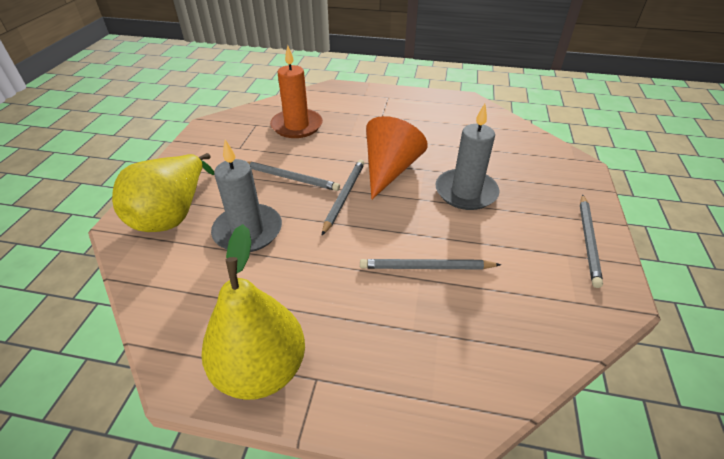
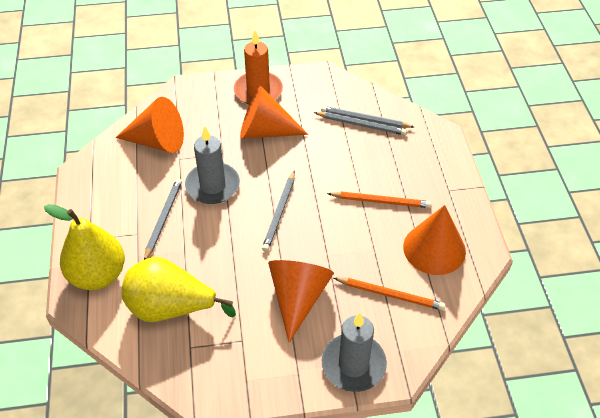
orange cone: 1 -> 4
orange pencil: 0 -> 2

